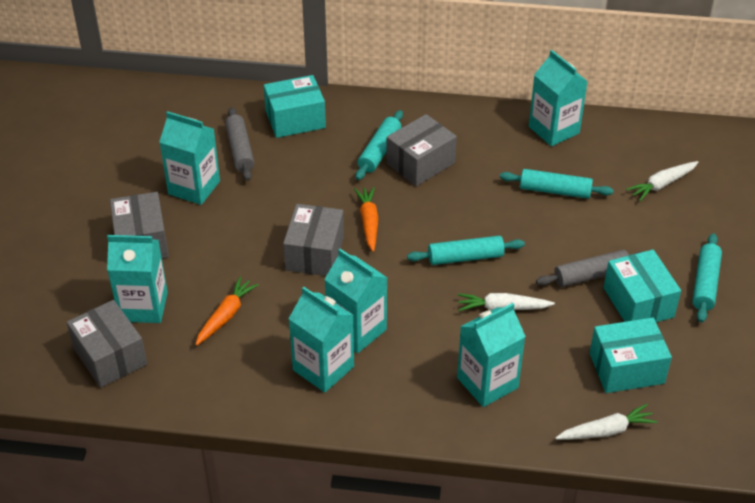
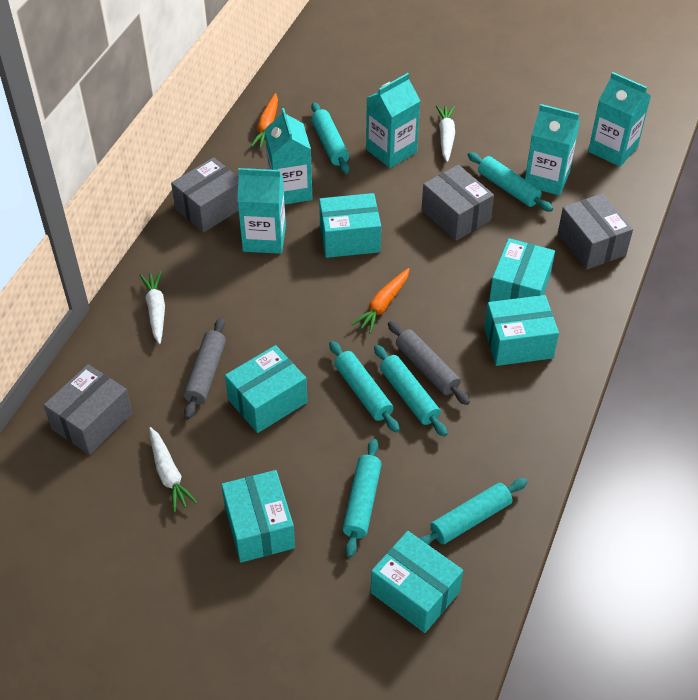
turquoise box: 3 -> 6
turquoise carton: 6 -> 5
turquoise rolling pin: 4 -> 6

